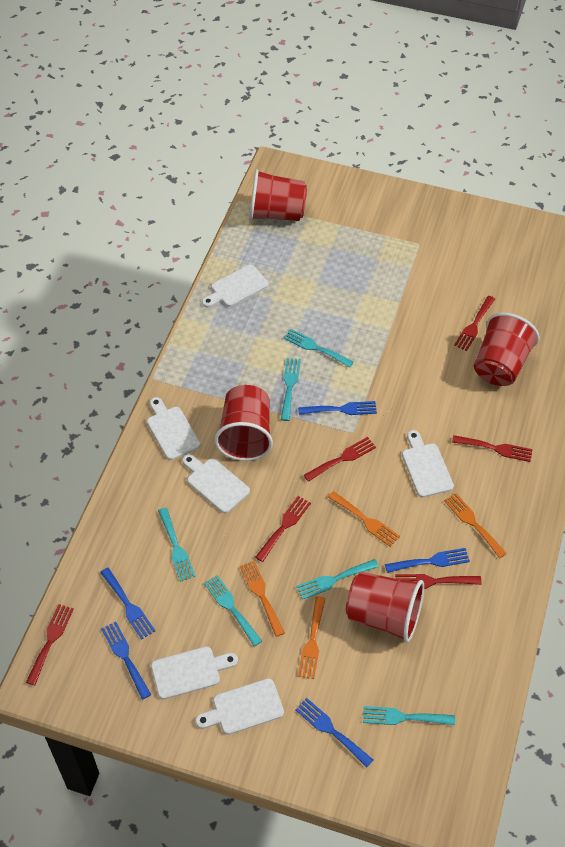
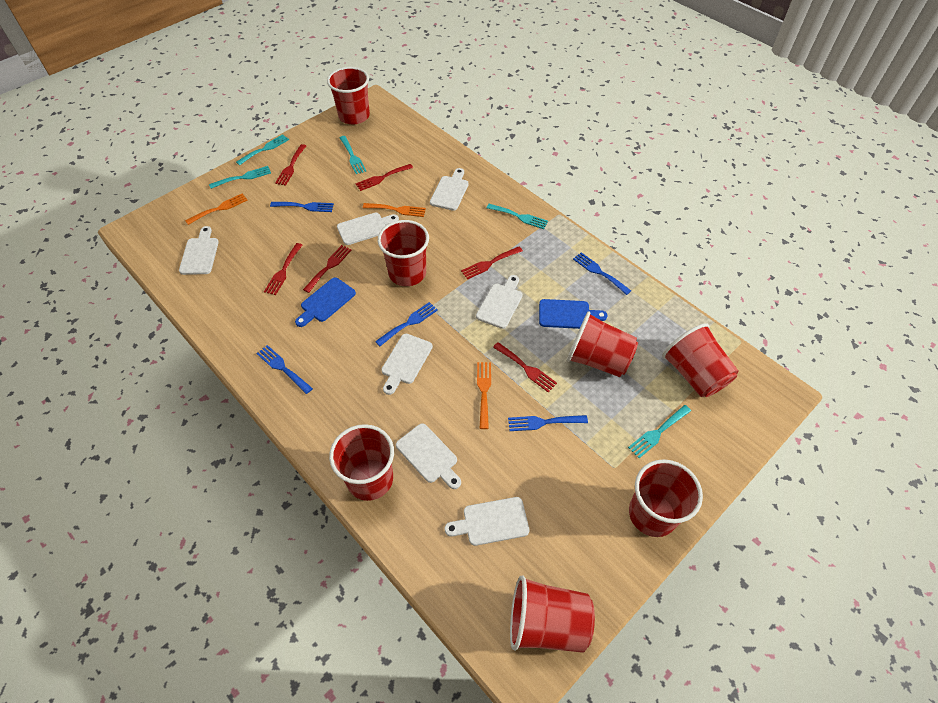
blue cutting board: 0 -> 2
orange fork: 4 -> 3
red cup: 4 -> 7
turquoise fork: 6 -> 5
white cutting board: 6 -> 7

